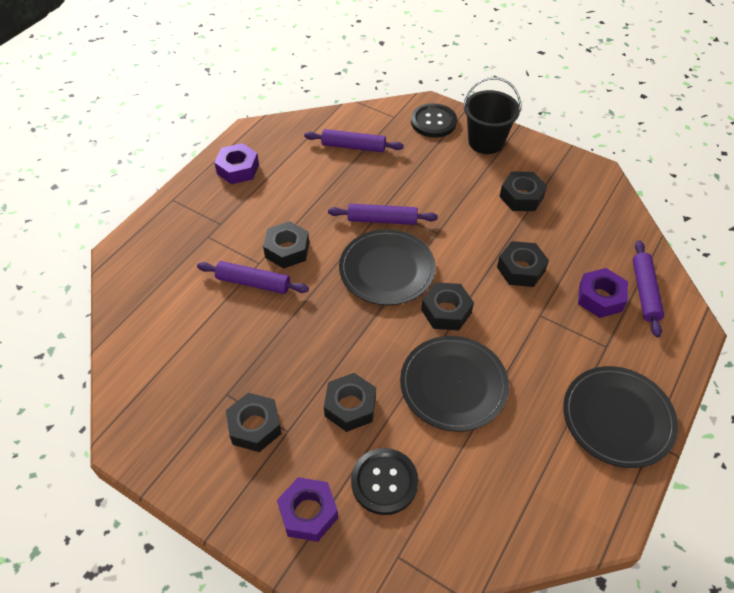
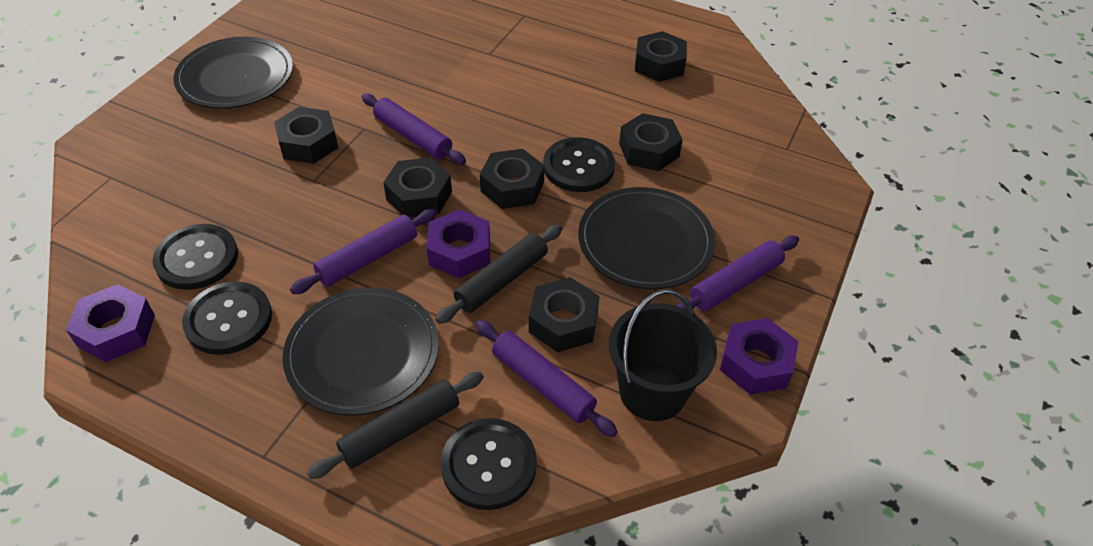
black button: 2 -> 4
black rolling pin: 0 -> 2

